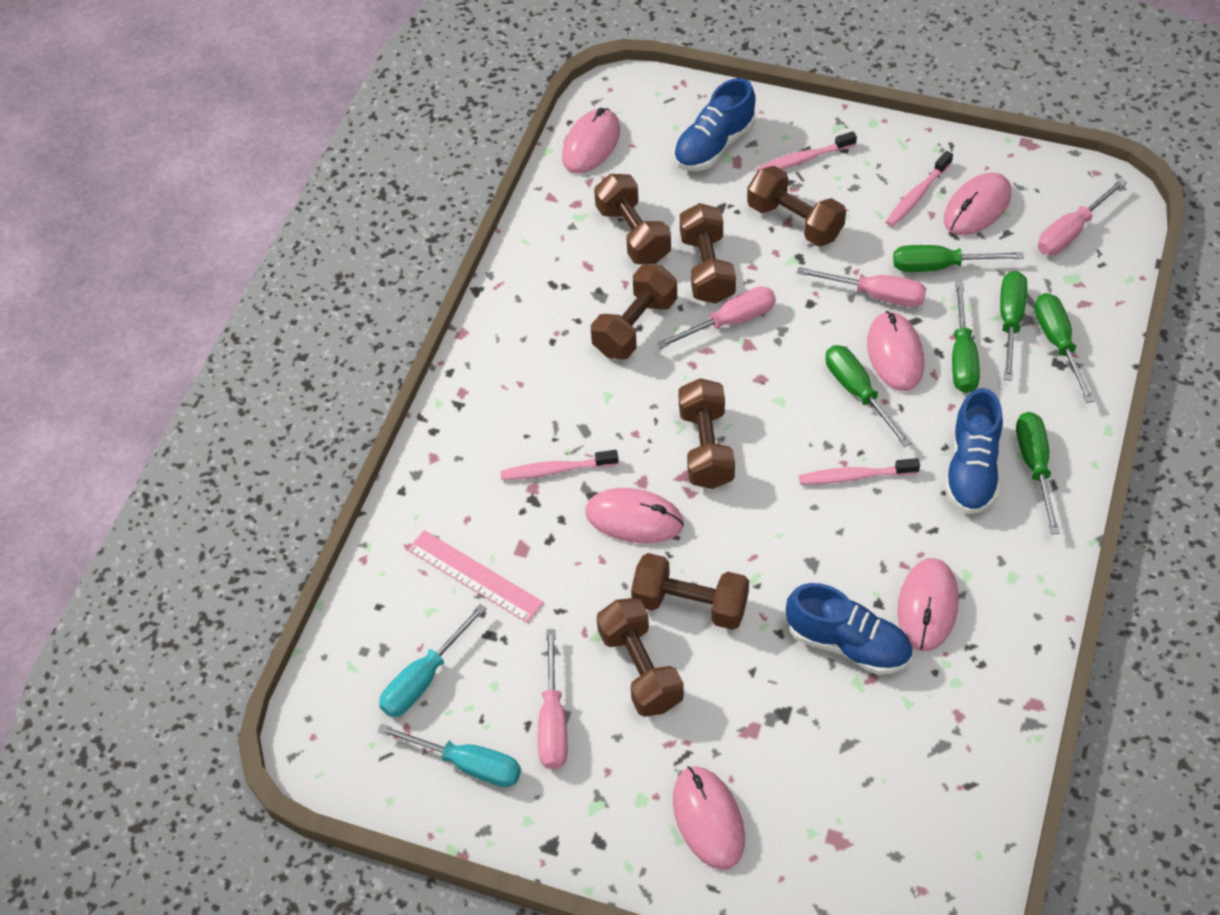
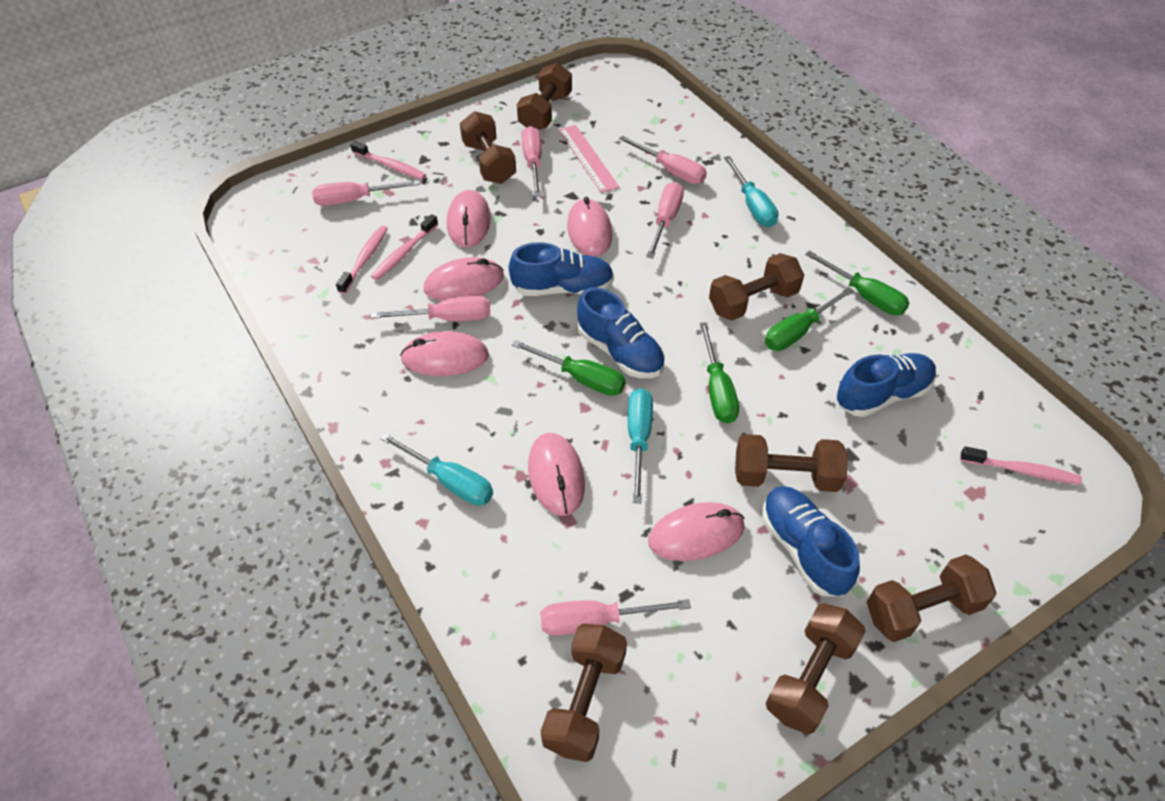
blue shoe: 3 -> 4
green screwdriver: 6 -> 4
pink screwdriver: 4 -> 6
turquoise screwdriver: 2 -> 3

